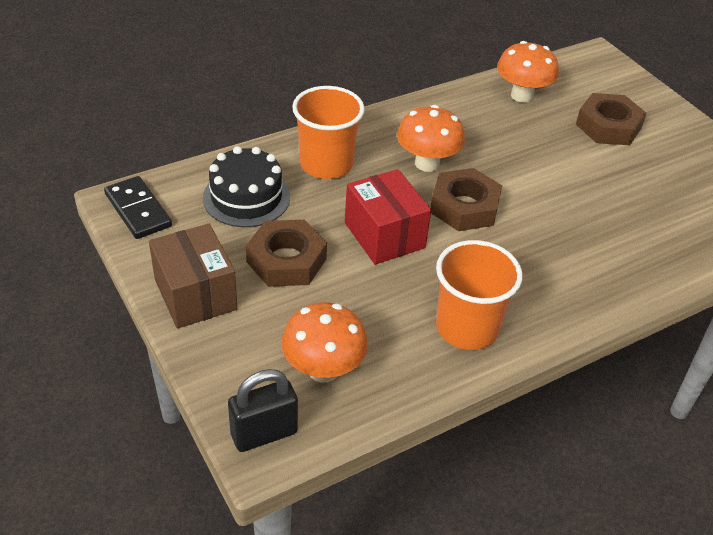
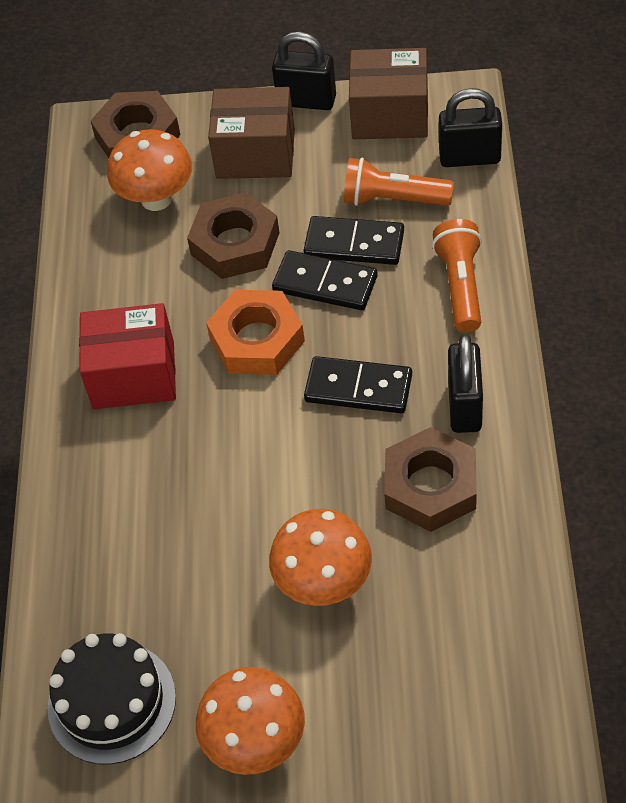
black domino: 1 -> 3
black padlock: 1 -> 3
brown box: 1 -> 2
orange cup: 2 -> 0
orange flashlight: 0 -> 2
orange nut: 0 -> 1

